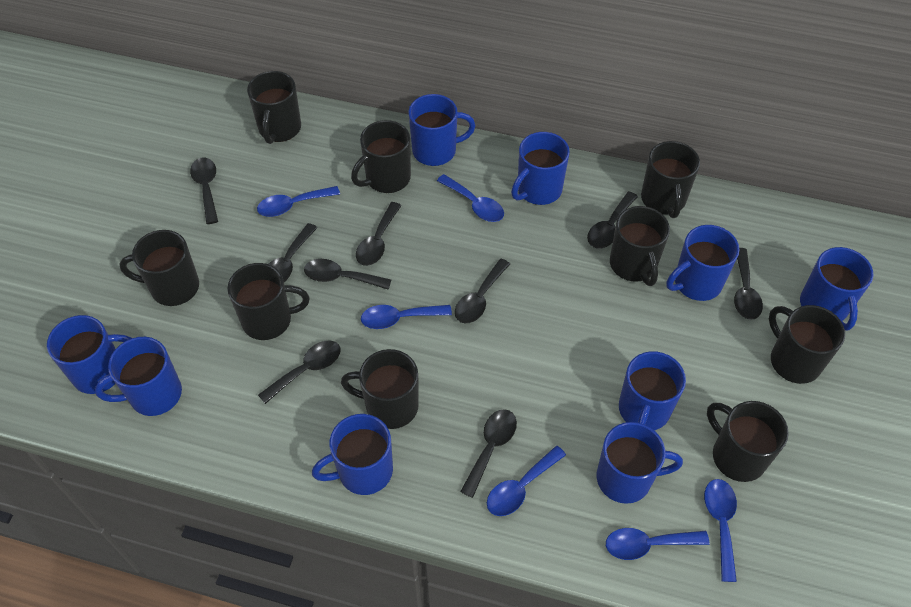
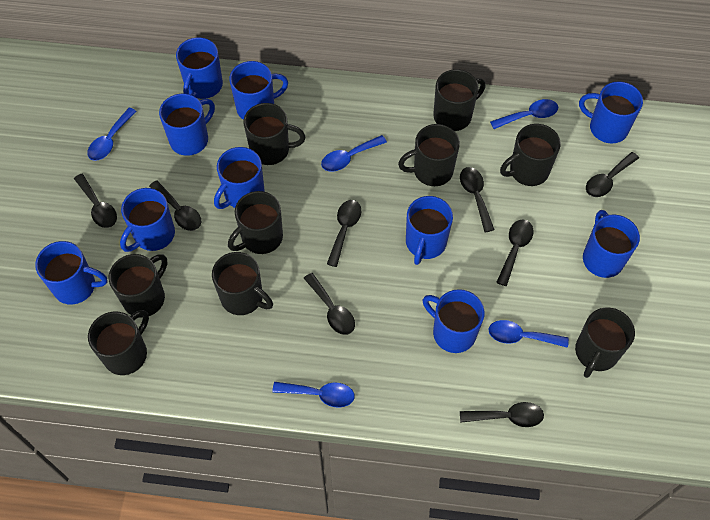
black spoon: 9 -> 8
blue mug: 9 -> 10
blue spoon: 6 -> 5

